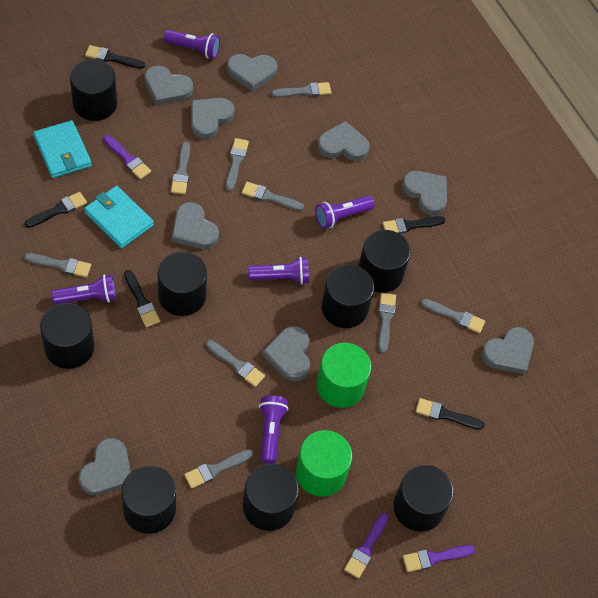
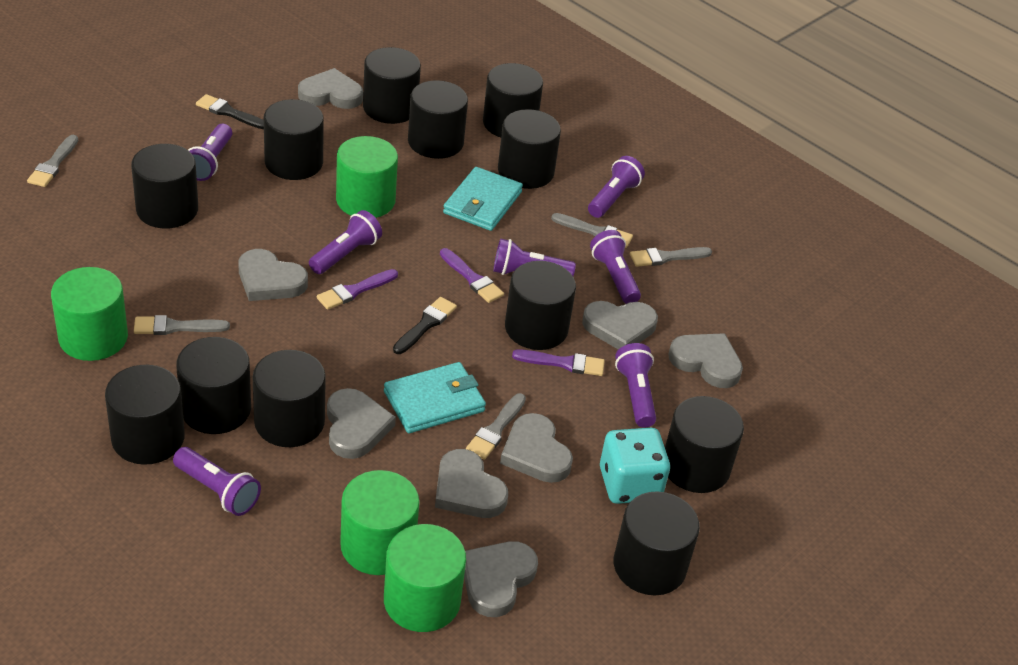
black brush: 5 -> 2
black cylinder: 8 -> 12
green cylinder: 2 -> 4
grey brush: 9 -> 5
grey heart: 9 -> 8
purple flashlight: 5 -> 7
turquoise dice: 0 -> 1

